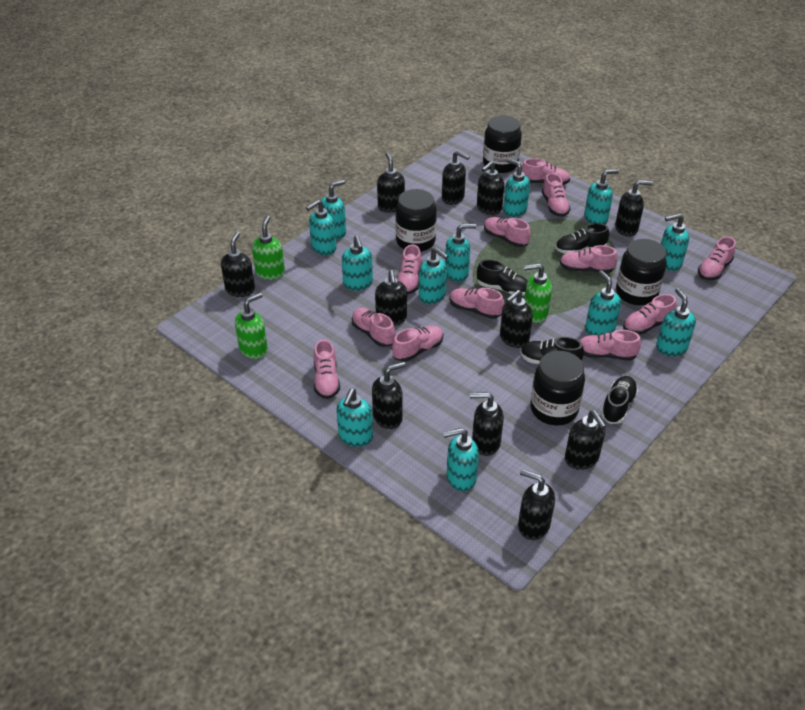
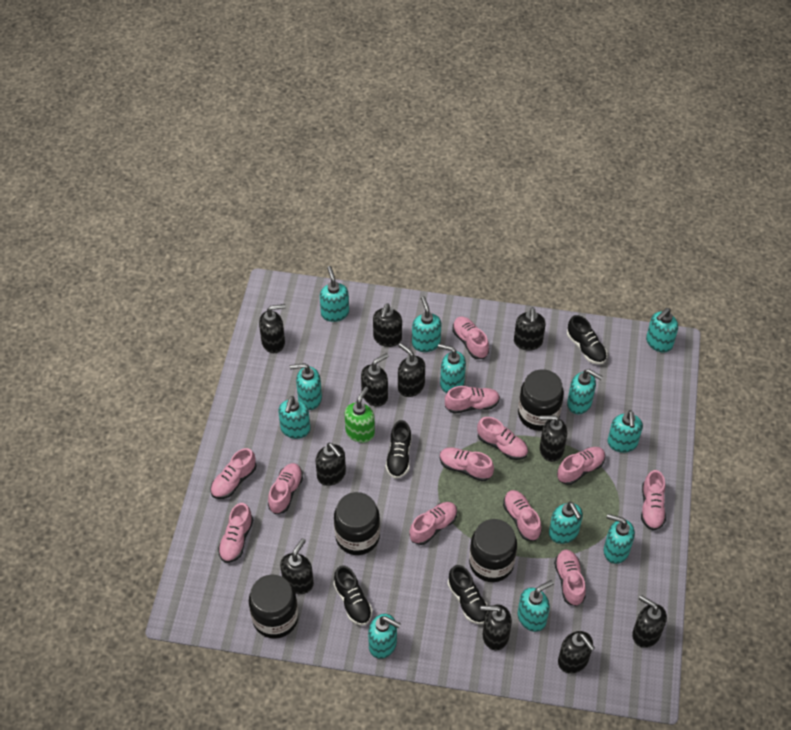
green soap dispenser: 3 -> 1

